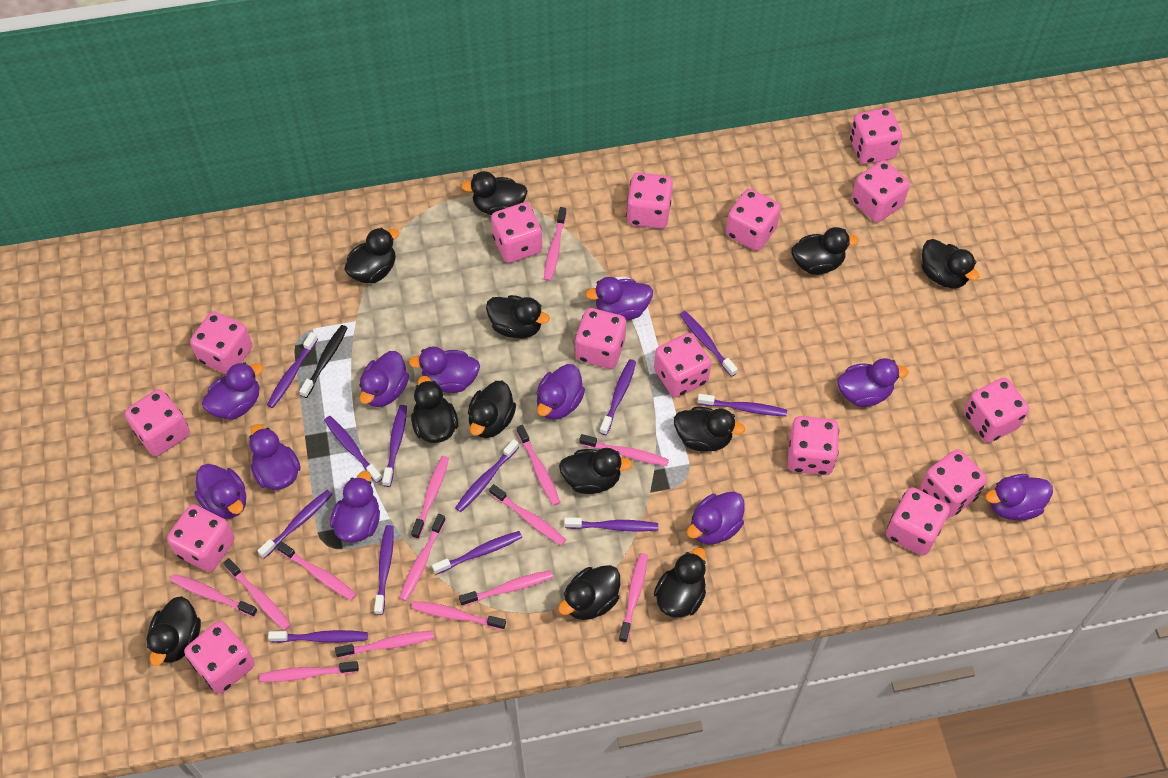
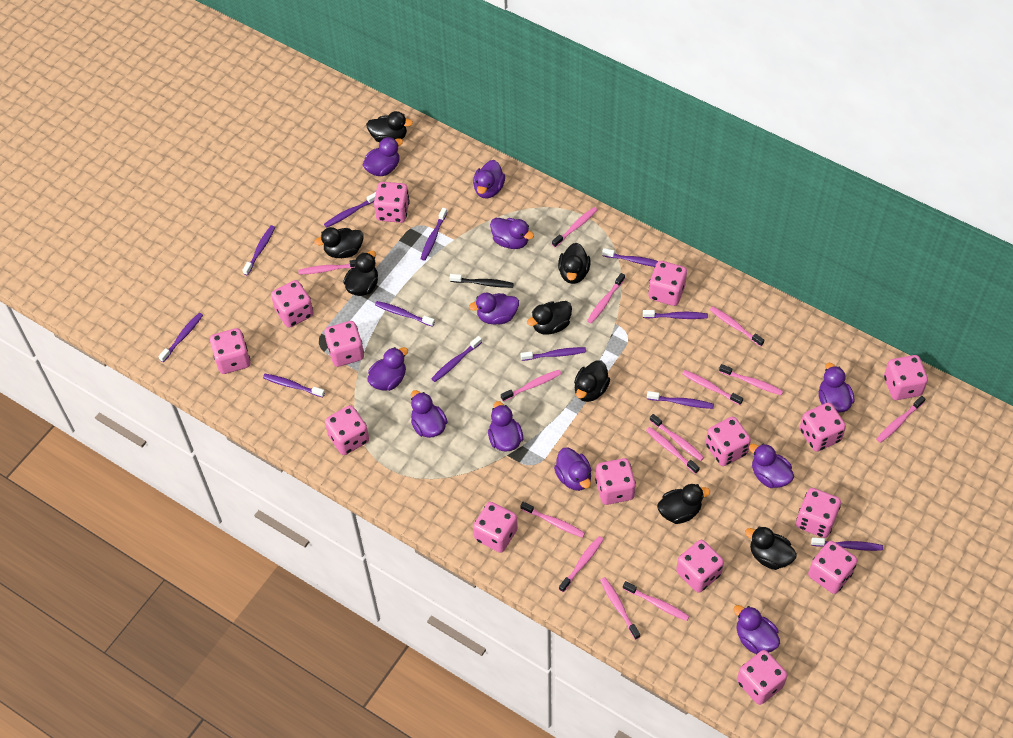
black duck: 12 -> 8

